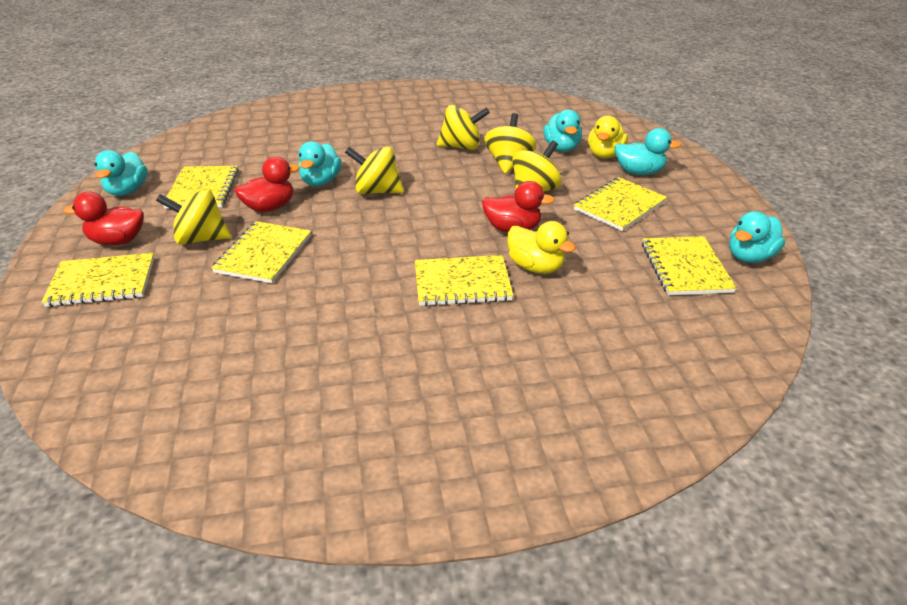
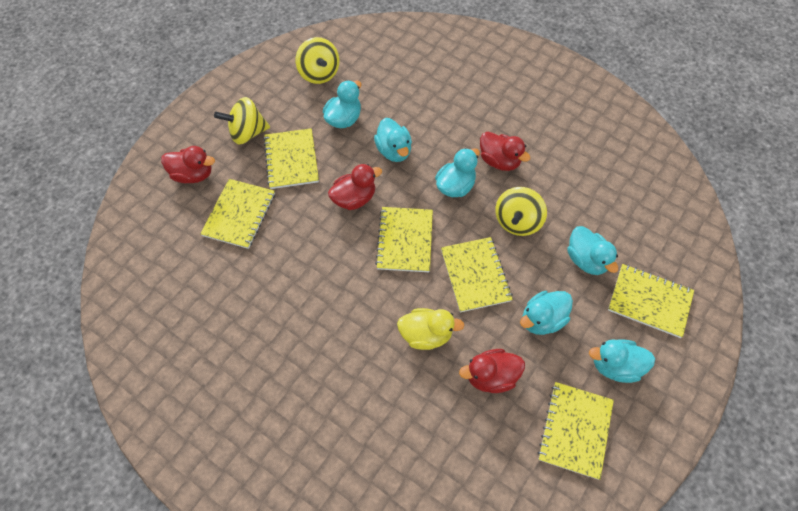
red duck: 3 -> 4
turquoise duck: 5 -> 6
yellow duck: 2 -> 1
yellow spinning top: 5 -> 3

